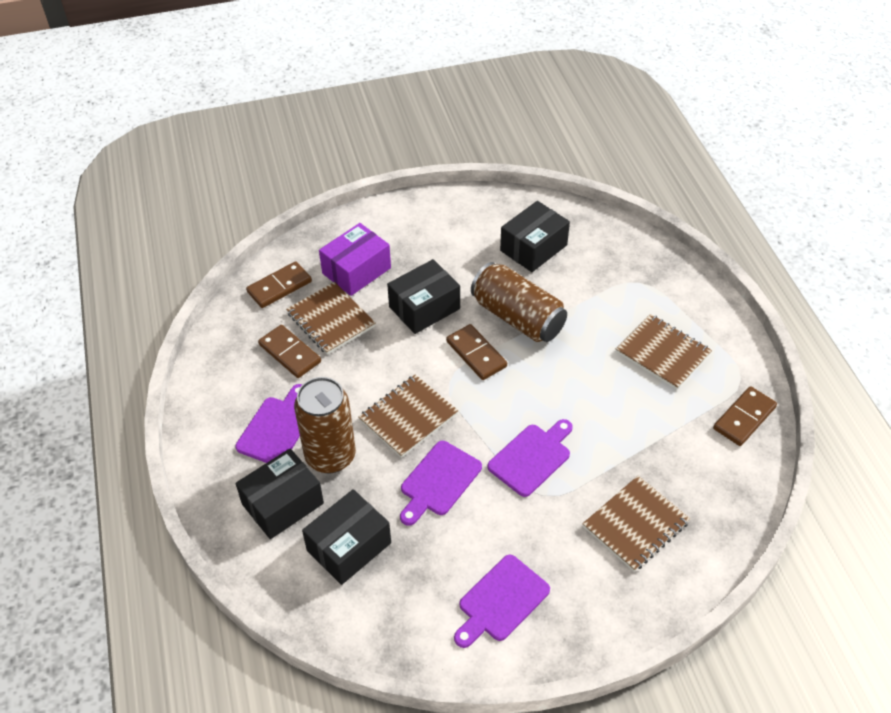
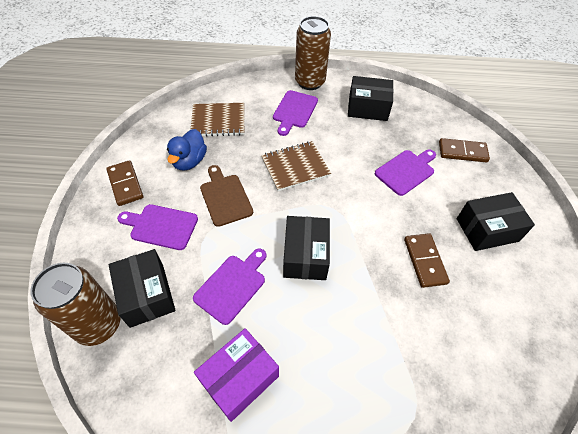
blue duck: 0 -> 1
brown cutting board: 0 -> 1
brown domino: 4 -> 3
brown notebook: 4 -> 2

